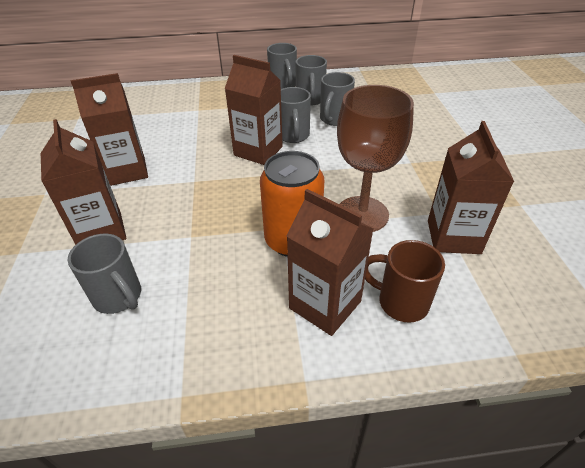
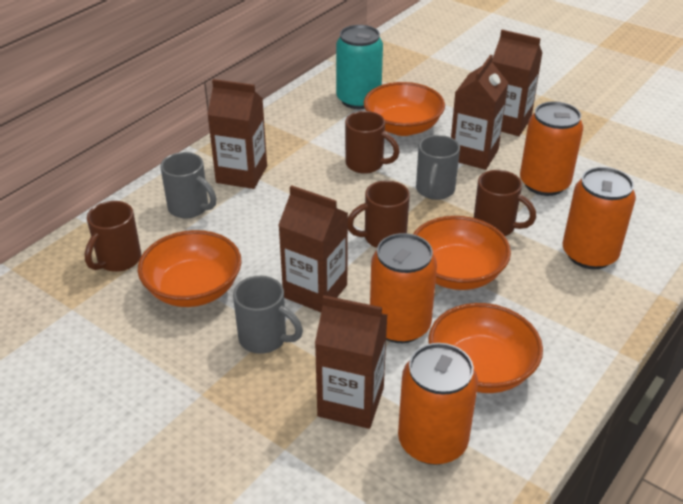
brown goblet: 1 -> 0
brown mug: 1 -> 4
grey mug: 5 -> 3
orange bowl: 0 -> 4
orange can: 1 -> 4
turquoise can: 0 -> 1

